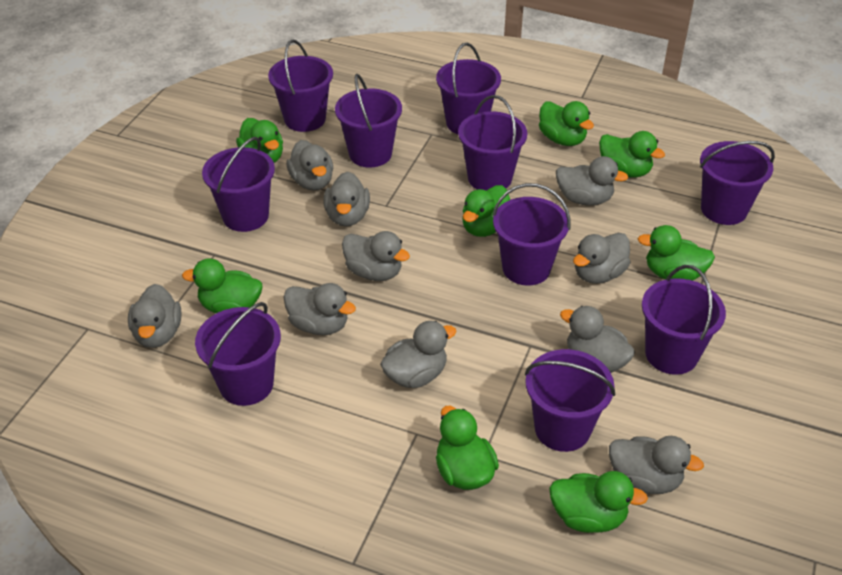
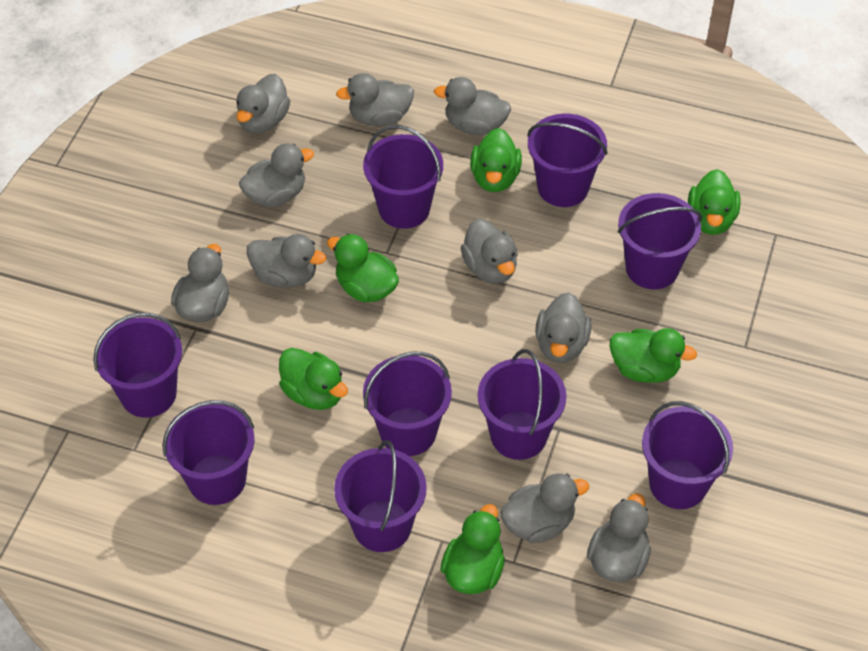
green duck: 8 -> 6
purple bucket: 10 -> 9

